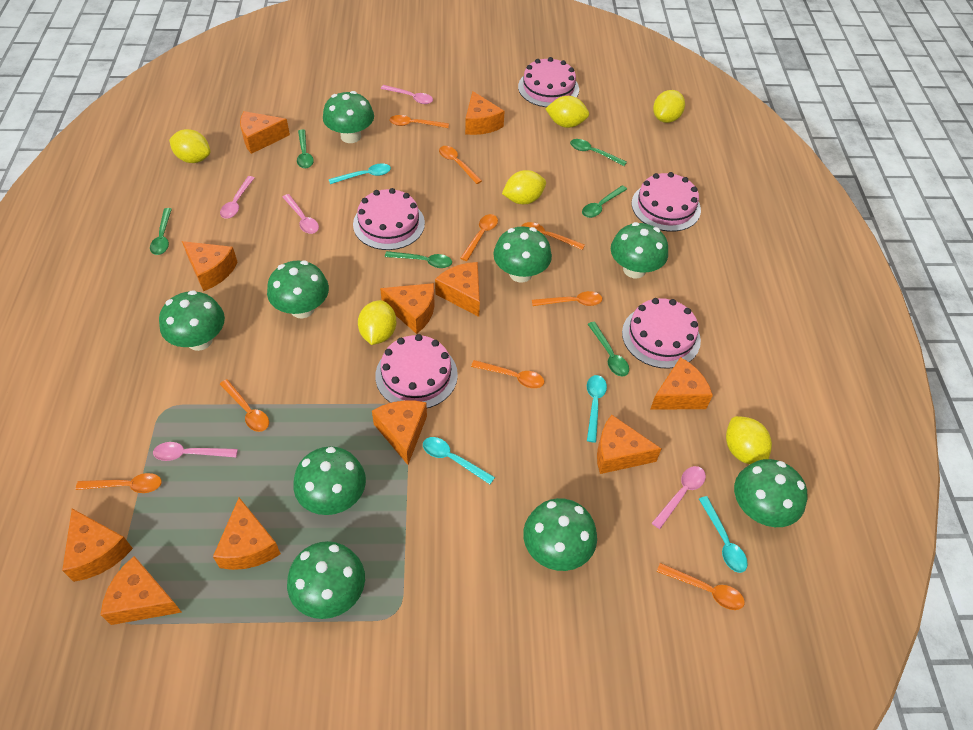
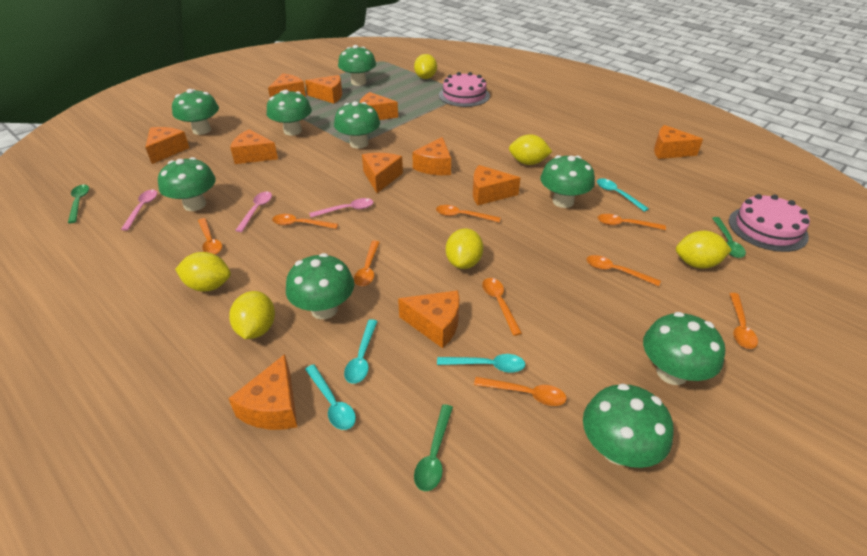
green spoon: 6 -> 3
pink cake: 5 -> 2
pink spoon: 5 -> 3

